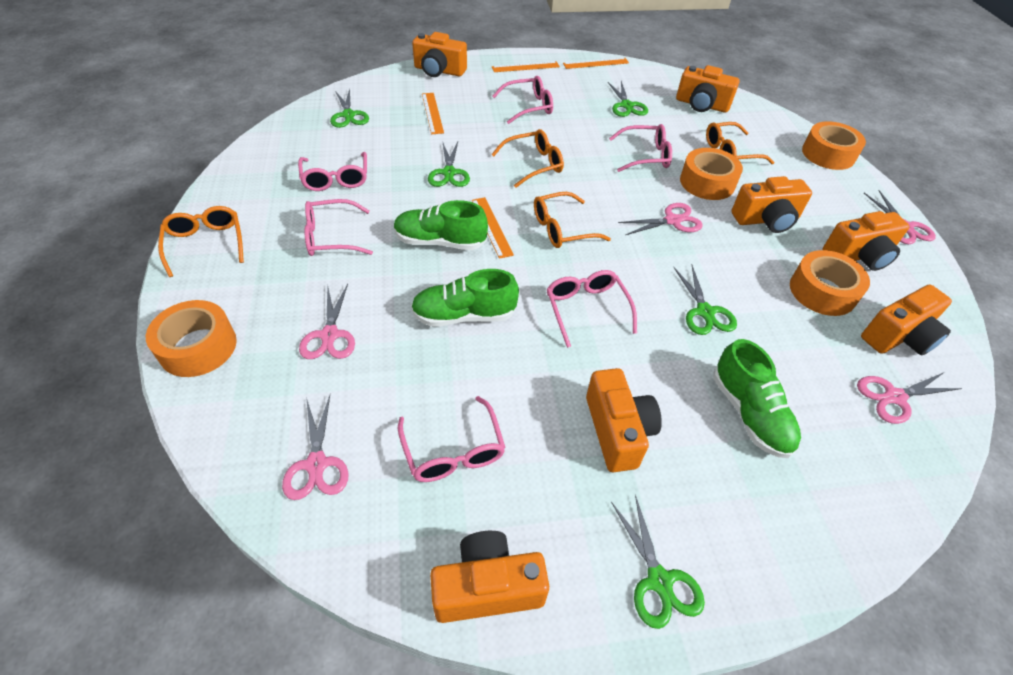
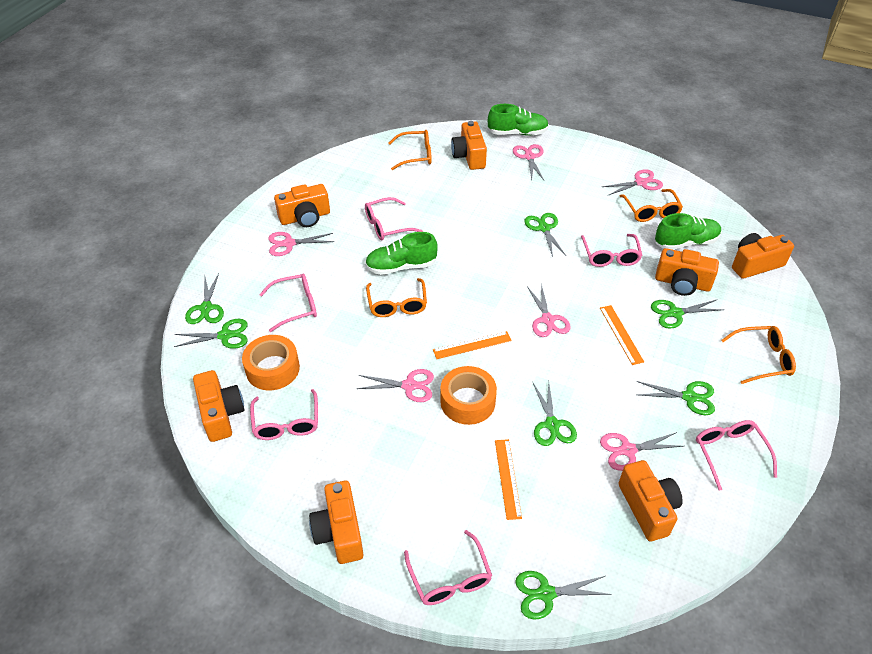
green scissors: 5 -> 7
orange ruler: 4 -> 3
orange tape: 4 -> 2
pink scissors: 5 -> 6

